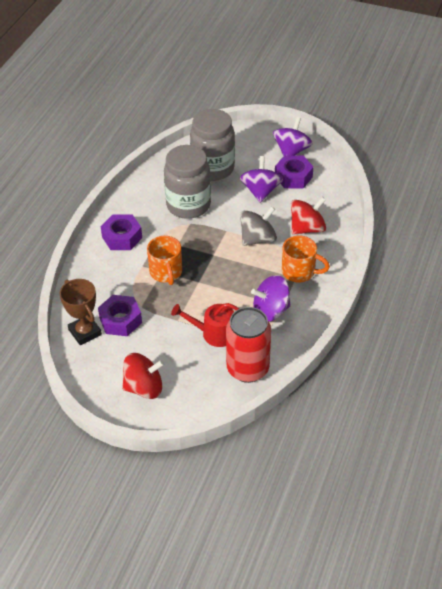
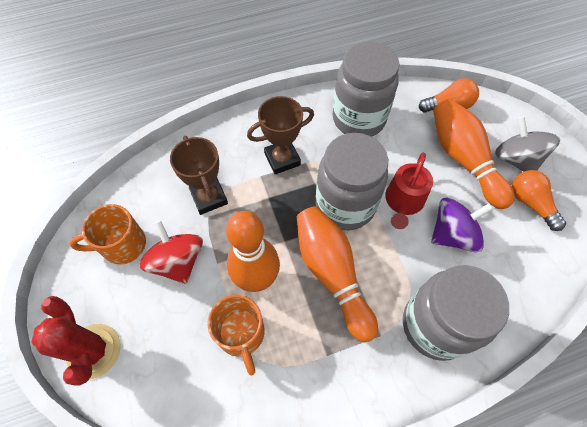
brown trophy: 1 -> 2
grey jar: 2 -> 3
orange bowling pin: 0 -> 3
orange light bulb: 0 -> 2
purple nut: 3 -> 0
purple spinning top: 3 -> 1
red cactus: 0 -> 1
red can: 1 -> 0
red spinning top: 2 -> 1

